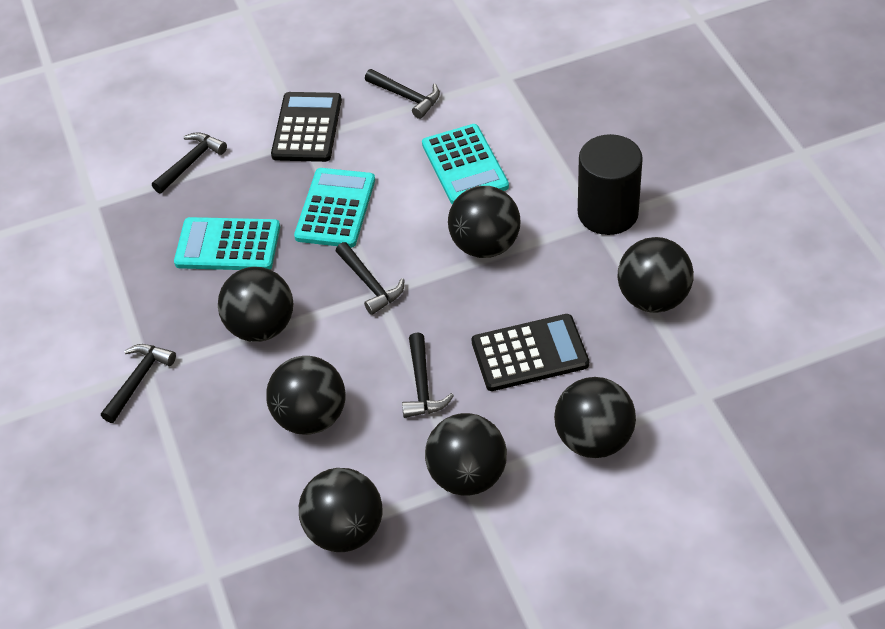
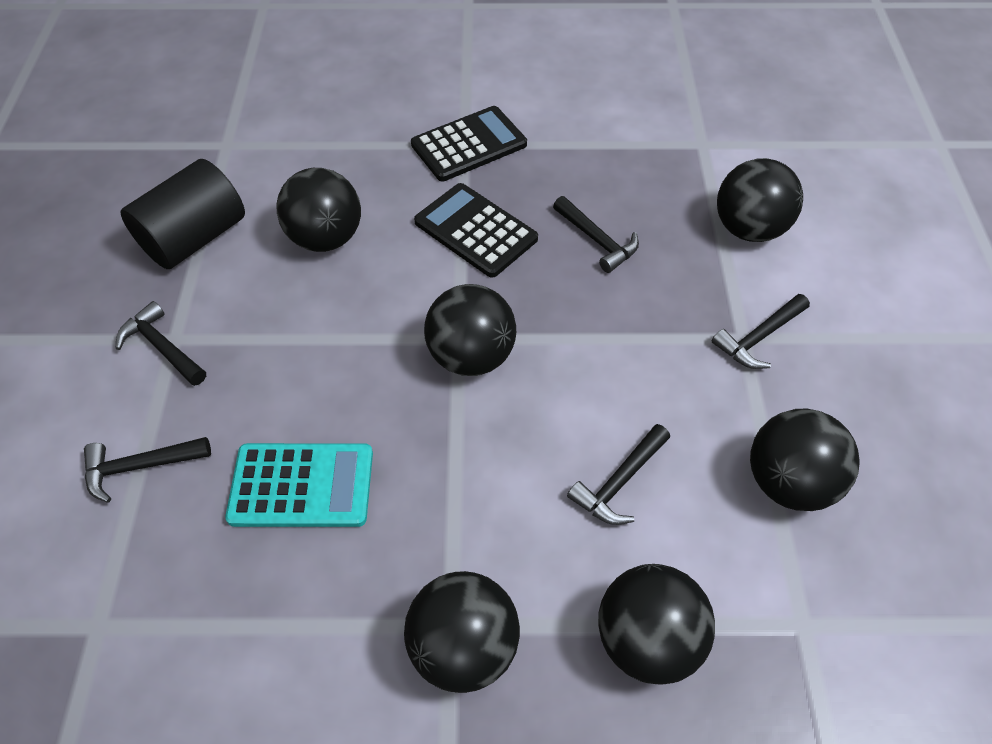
black ball: 7 -> 6
turquoise calculator: 3 -> 1

